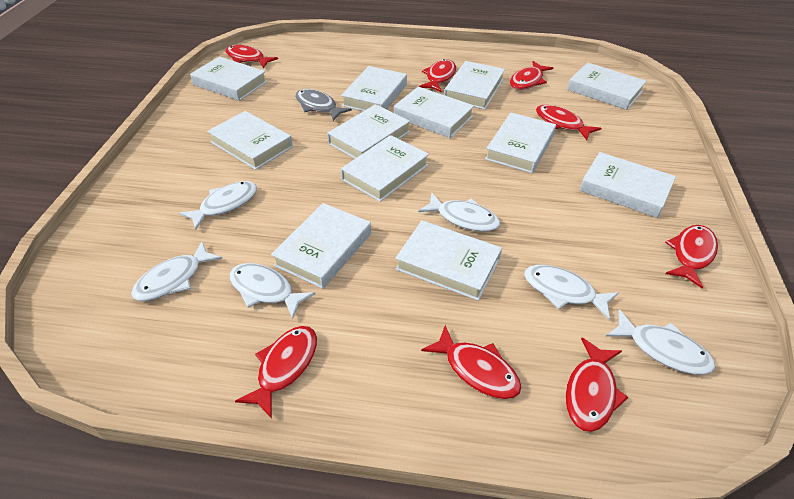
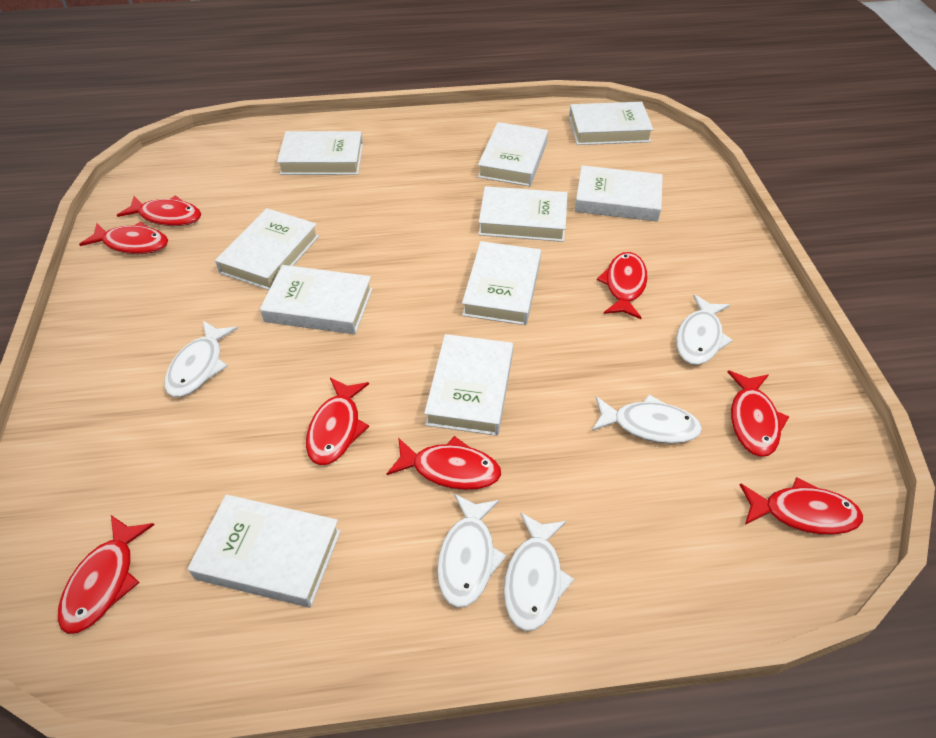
grey fish: 1 -> 0
white book: 12 -> 10
white fish: 6 -> 5

